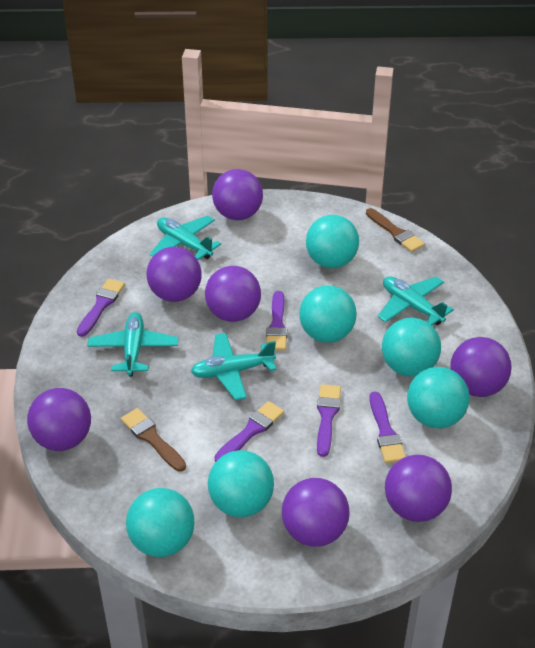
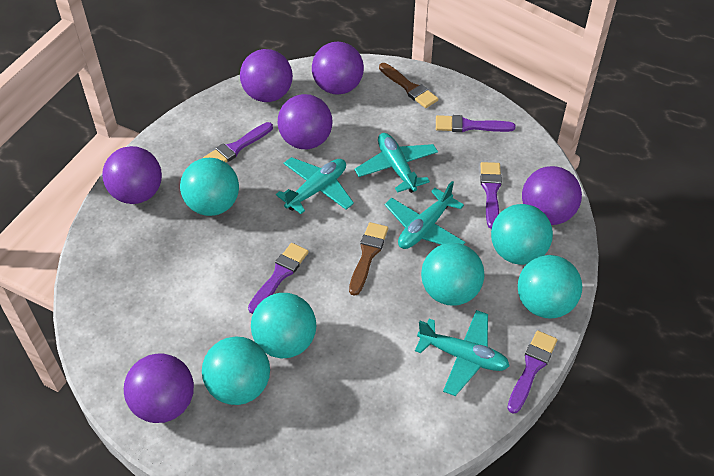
purple ball: 7 -> 6

